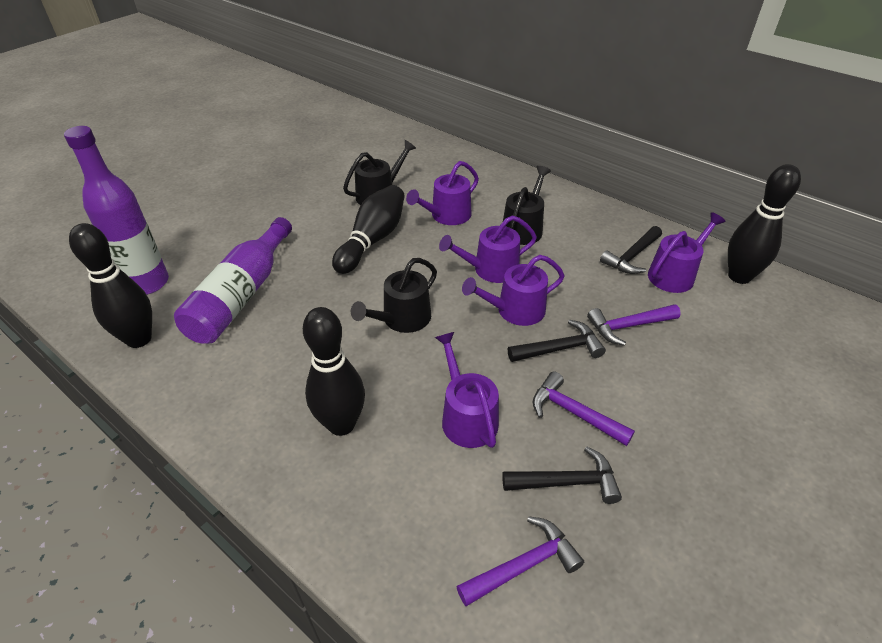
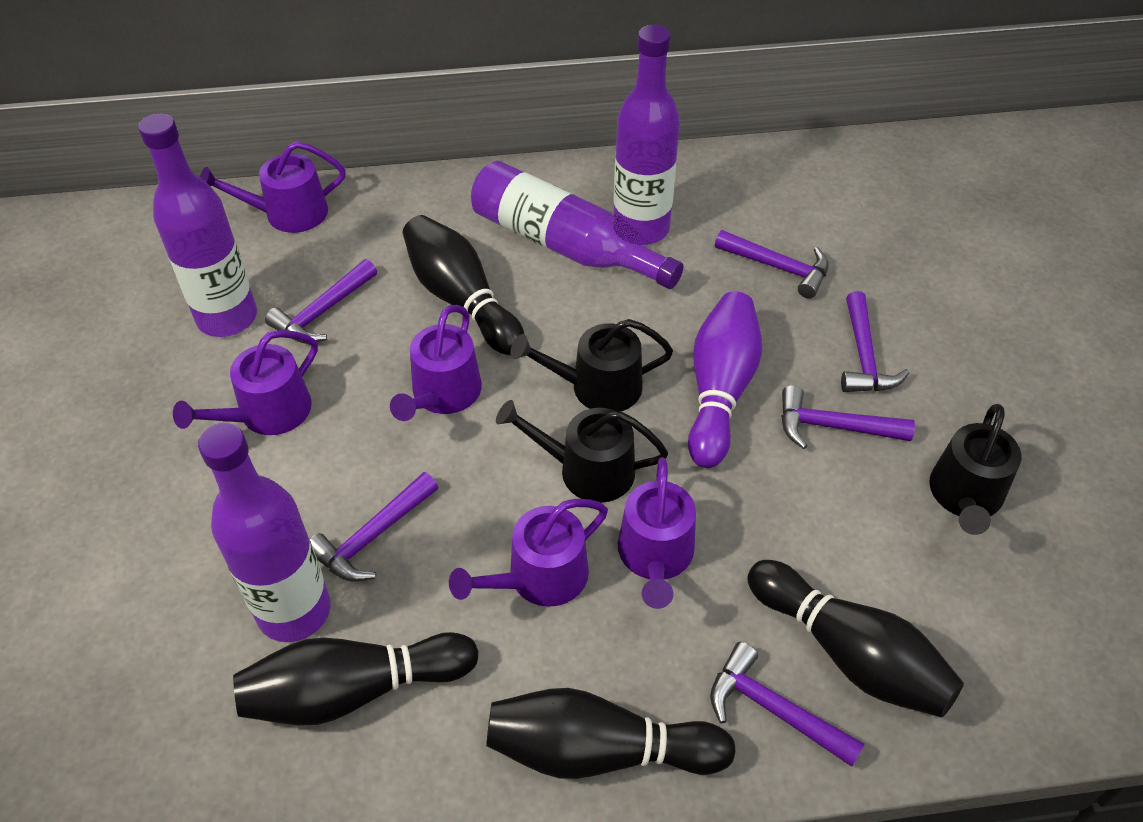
black hammer: 3 -> 0
purple bottle: 2 -> 4
purple bowling pin: 0 -> 1
purple hammer: 3 -> 6

